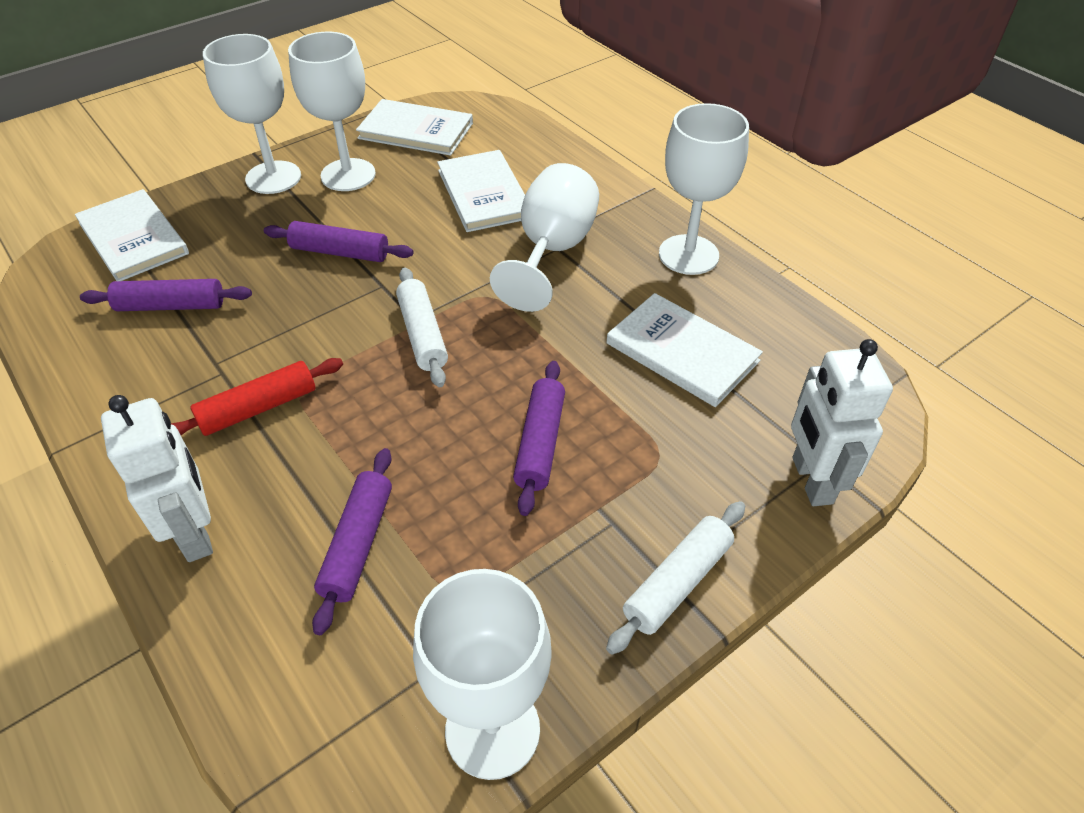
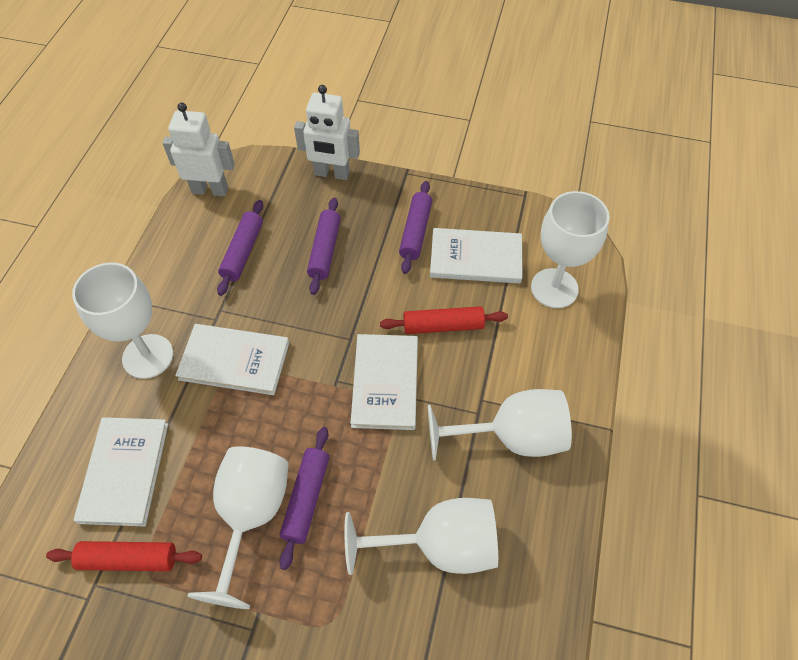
red rolling pin: 1 -> 2
white rolling pin: 2 -> 0

